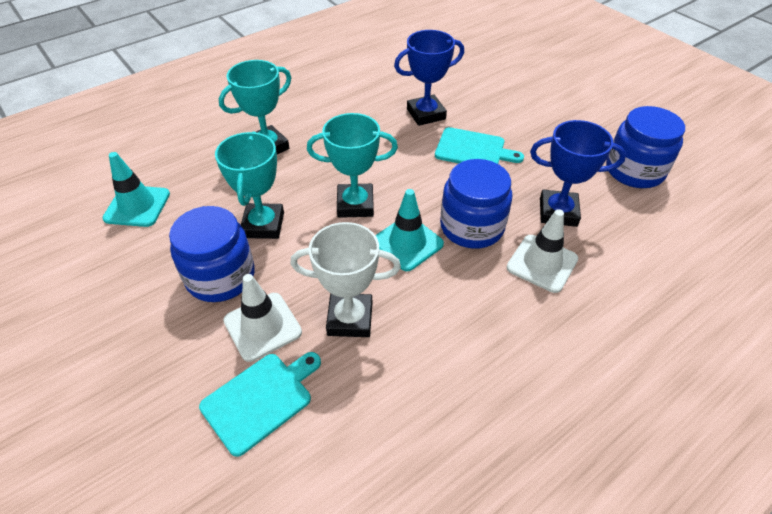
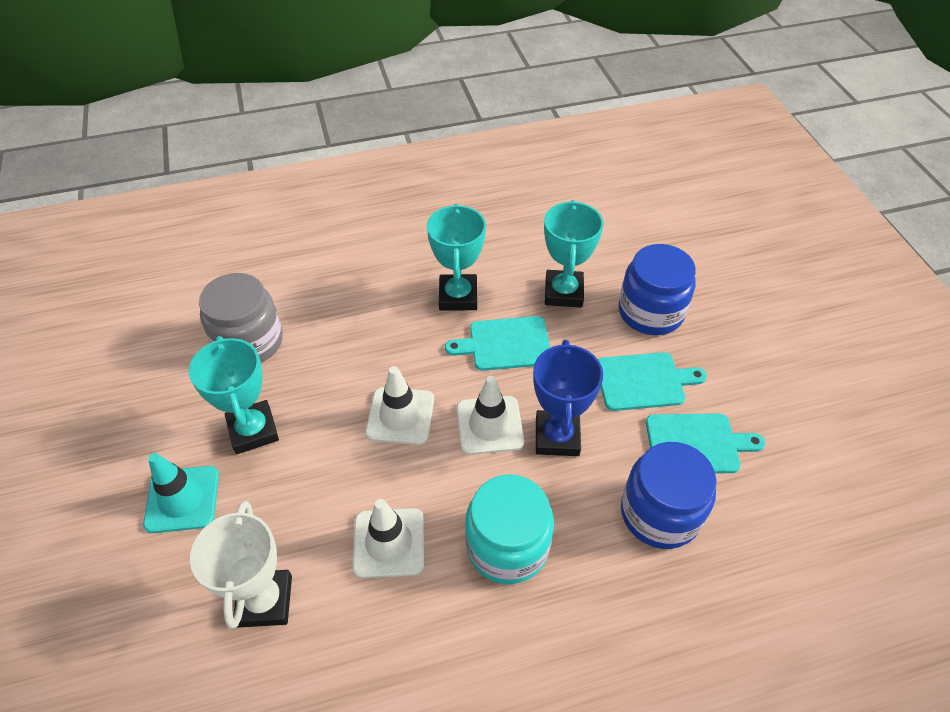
blue jar: 3 -> 2
blue trophy: 2 -> 1
grey jar: 0 -> 1
turquoise cutting board: 2 -> 3
turquoise jar: 0 -> 1
turquoise traffic cone: 2 -> 1
white traffic cone: 2 -> 3

